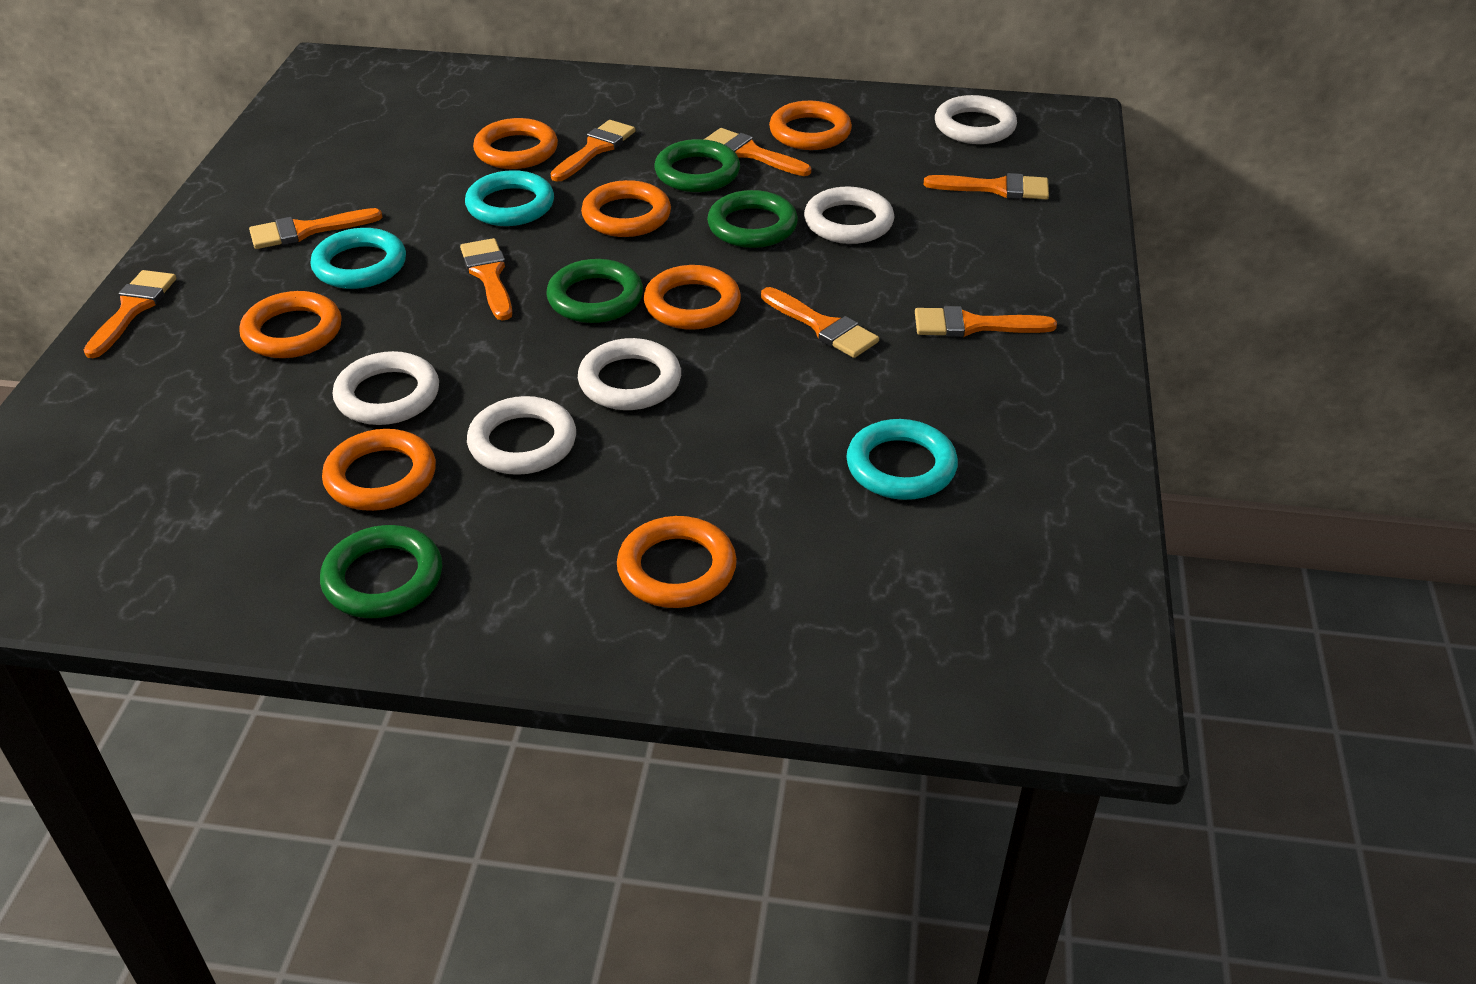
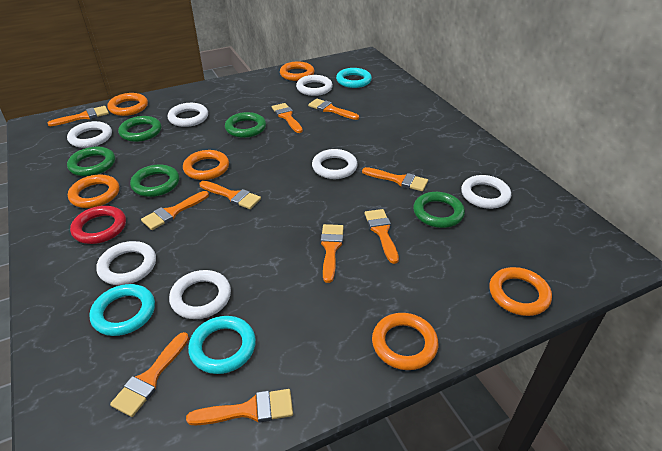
green ring: 4 -> 5
orange brush: 8 -> 10
orange ring: 7 -> 6
red ring: 0 -> 1
white ring: 5 -> 7

